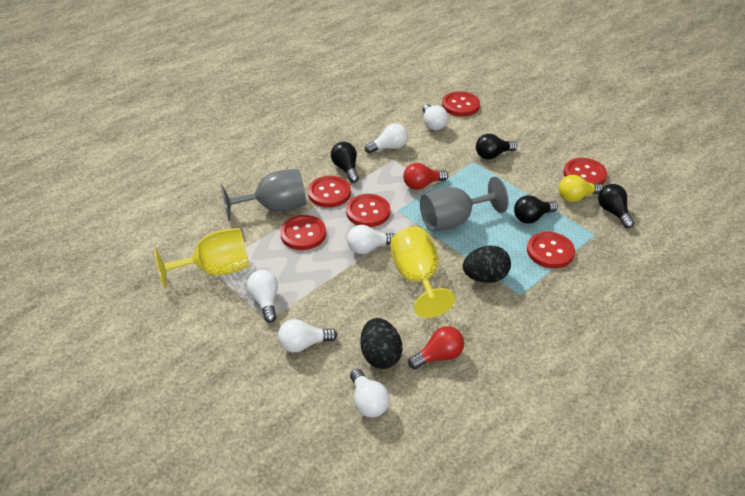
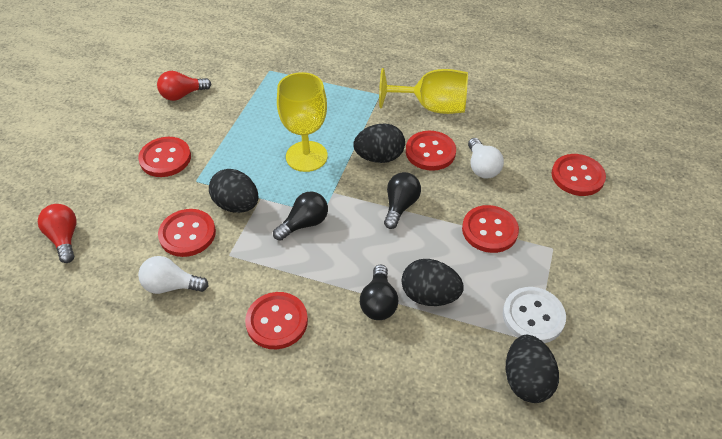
black egg: 2 -> 4
black light bulb: 4 -> 3
grey goblet: 2 -> 0
white button: 0 -> 1
white light bulb: 6 -> 2
yellow light bulb: 1 -> 0

